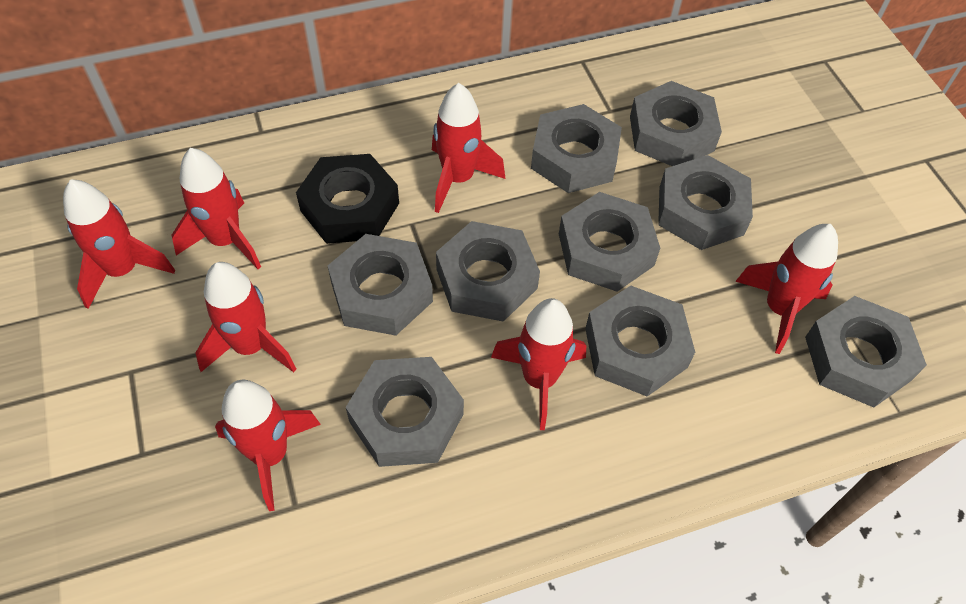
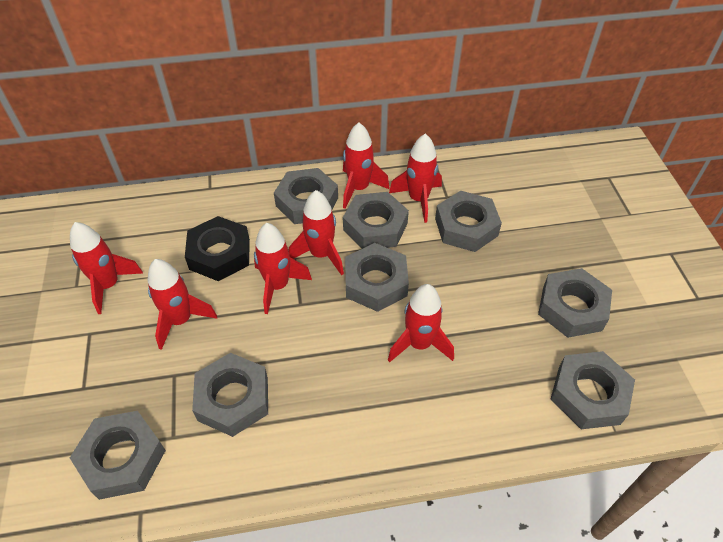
grey nut: 9 -> 8

